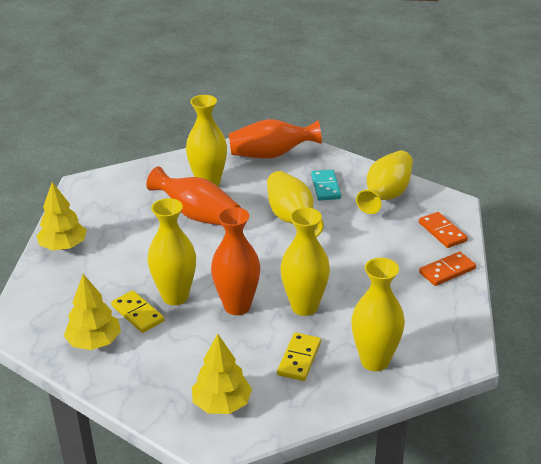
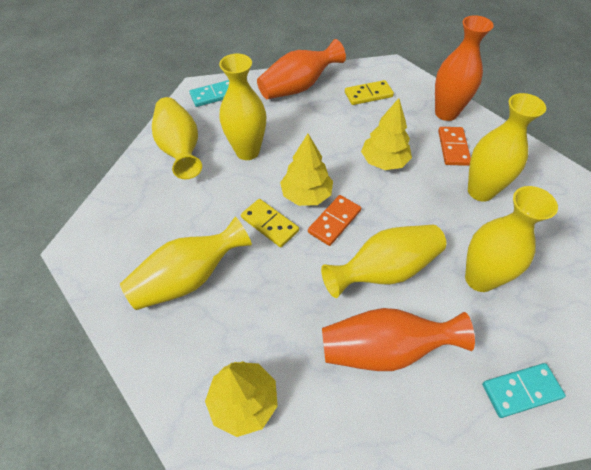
turquoise domino: 1 -> 2

